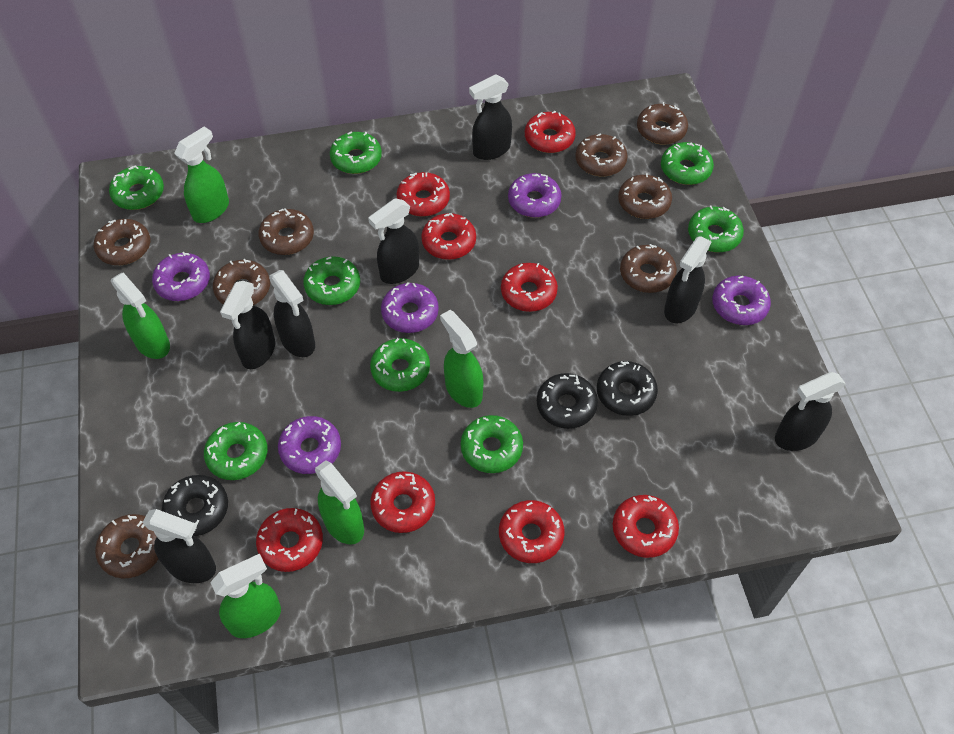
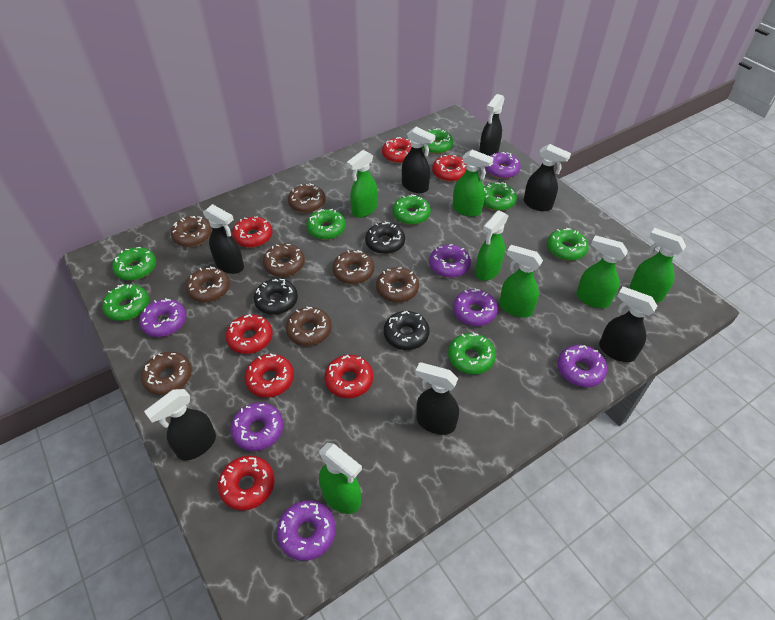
green spray bottle: 5 -> 7
purple donut: 5 -> 7
red donut: 8 -> 7

